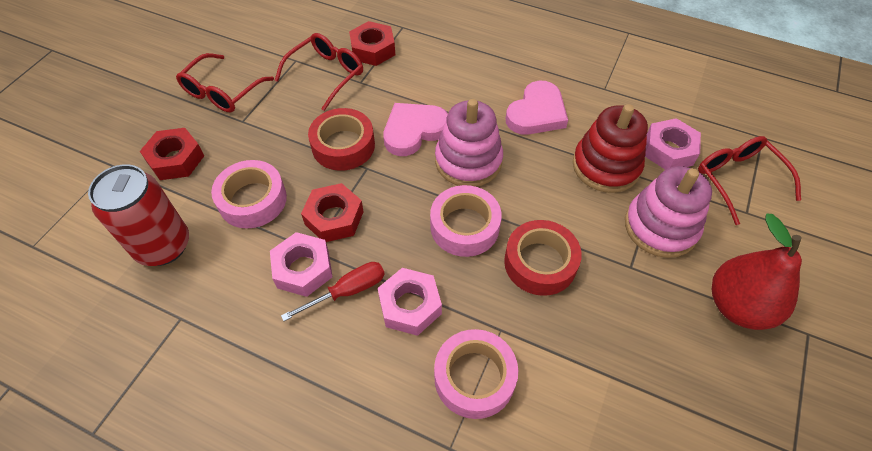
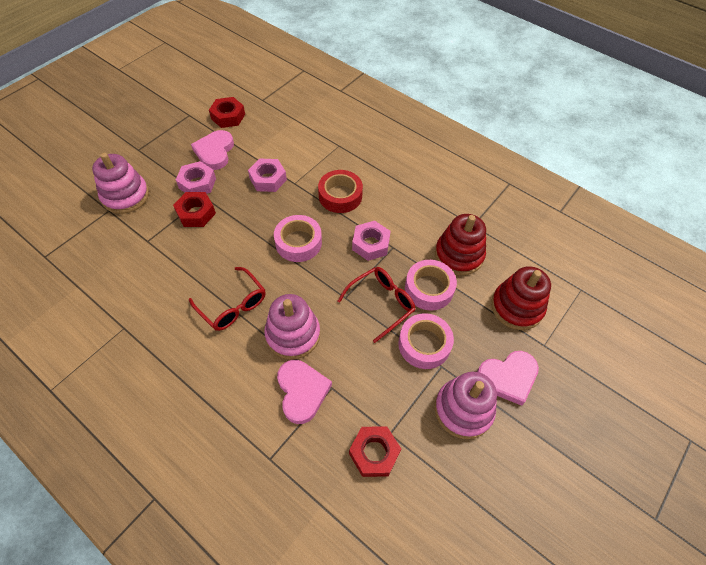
pink heart: 2 -> 3
pink stacking toy: 2 -> 3
red can: 1 -> 0
red glasses: 3 -> 2
red pear: 1 -> 0
red screwdriver: 1 -> 0
red stacking toy: 1 -> 2
red tape: 2 -> 1

